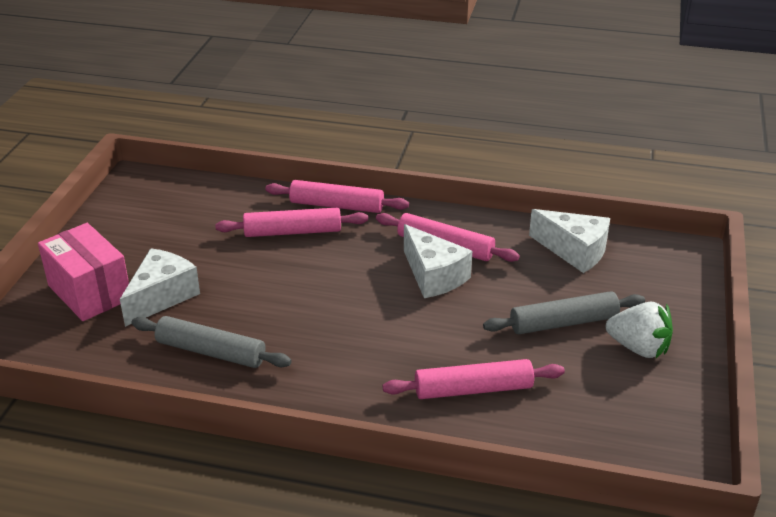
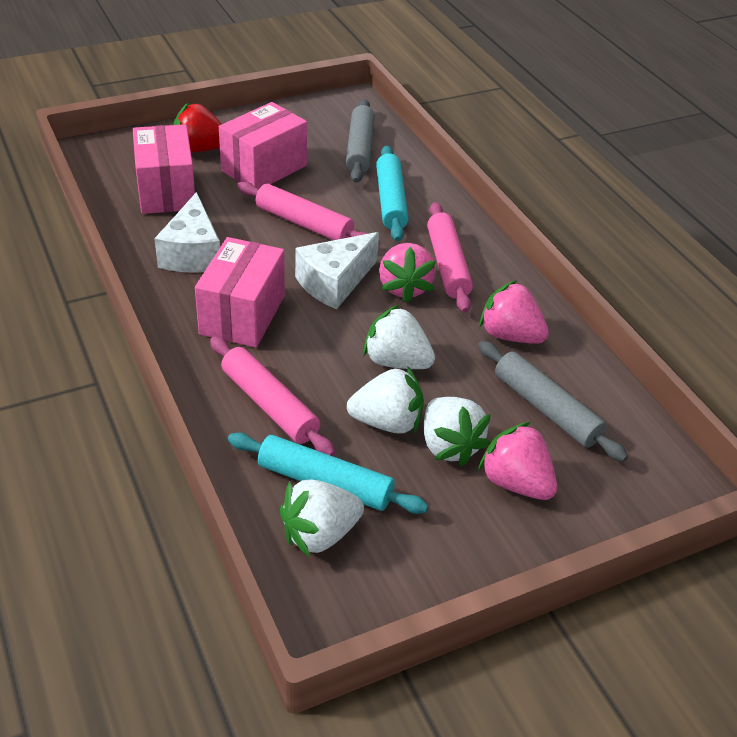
pink box: 1 -> 3
pink rolling pin: 4 -> 3
pink strawberry: 0 -> 3
red strawberry: 0 -> 1
turquoise rolling pin: 0 -> 2
white cheese: 3 -> 2
white strawberry: 1 -> 4

